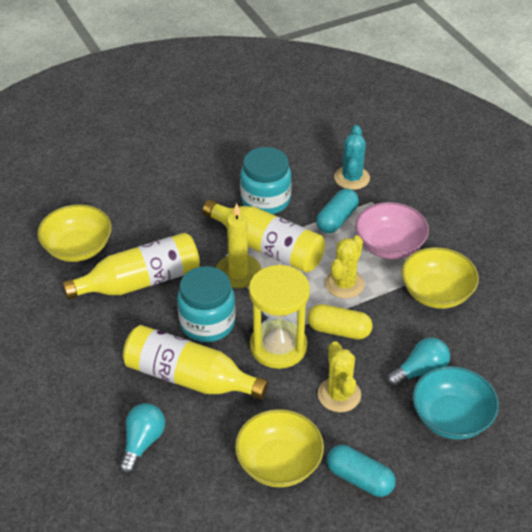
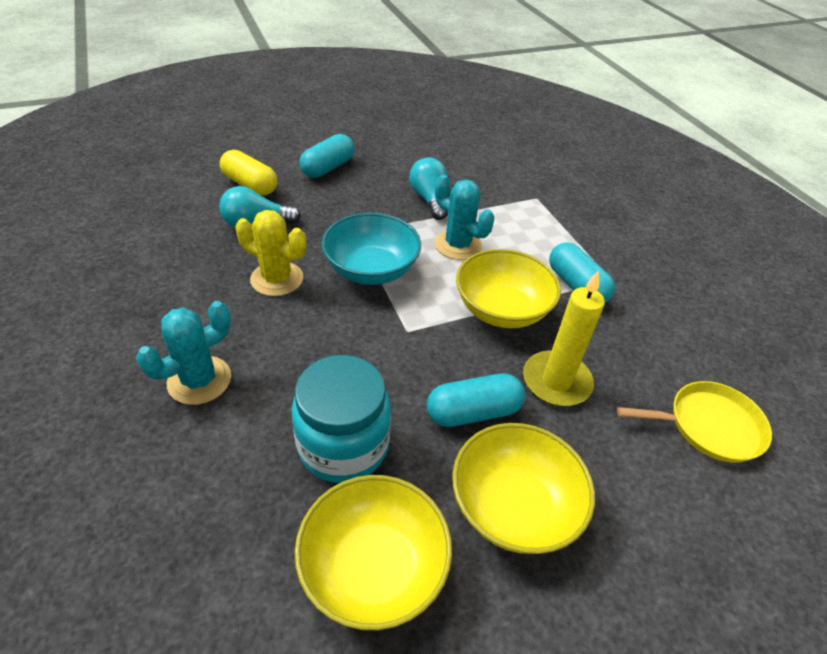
pink bowl: 1 -> 0
turquoise cactus: 1 -> 2
turquoise capsule: 2 -> 3
turquoise jar: 2 -> 1
yellow bottle: 3 -> 0
yellow cactus: 2 -> 1
yellow hourglass: 1 -> 0
yellow pan: 0 -> 1

